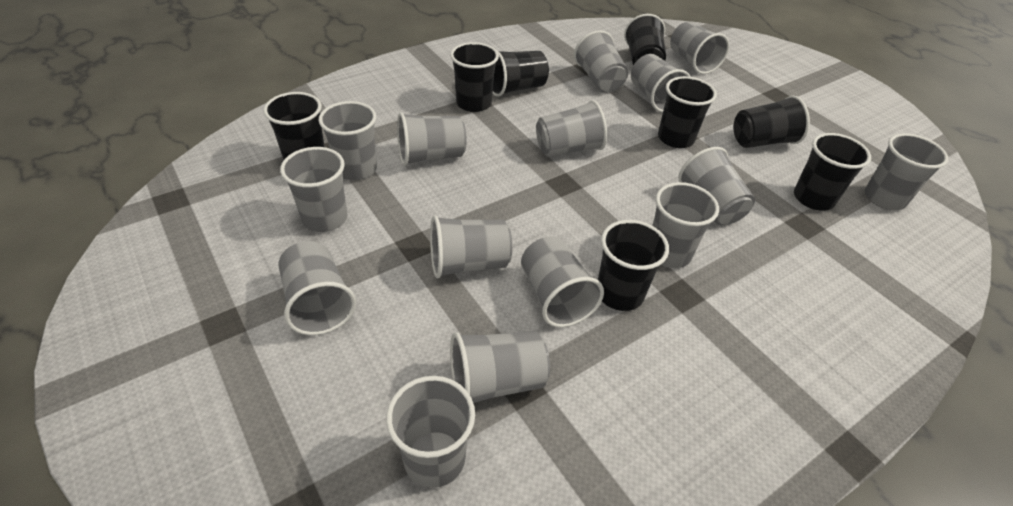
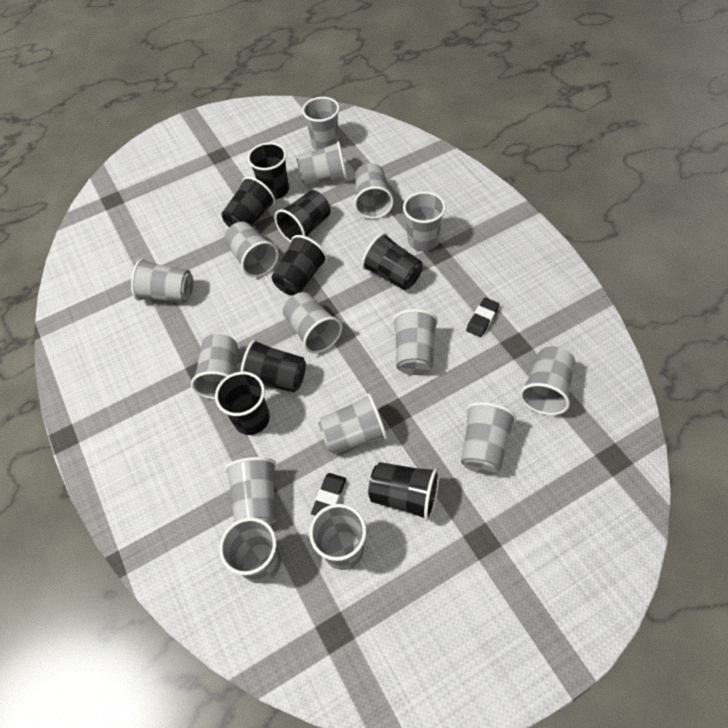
black eraser: 0 -> 2

